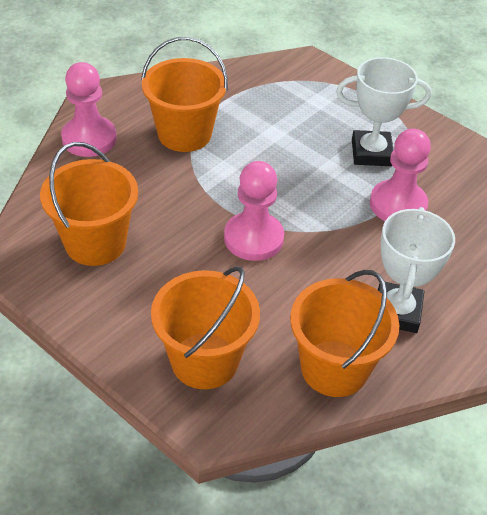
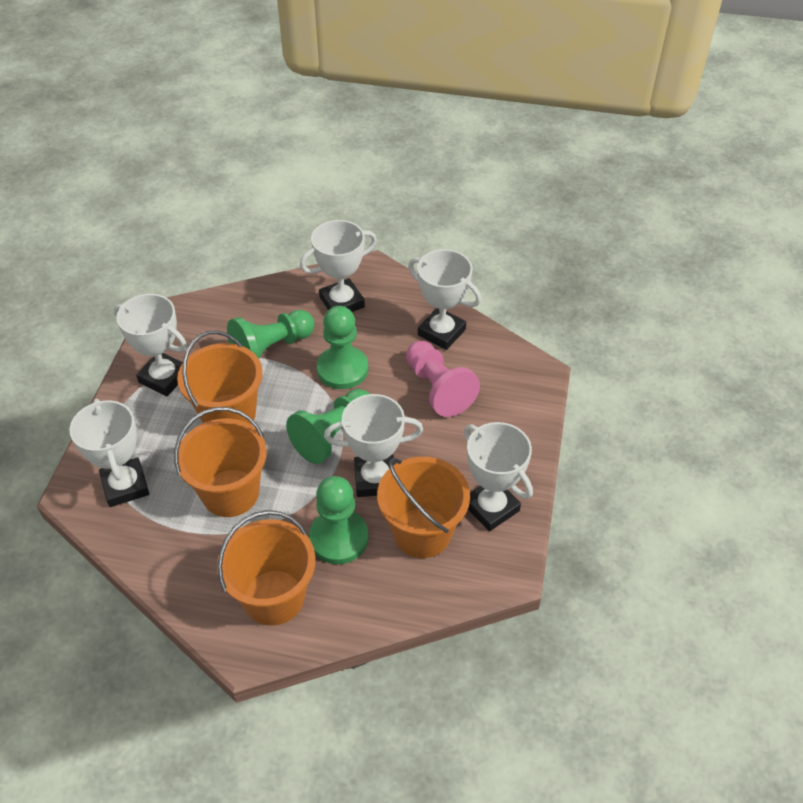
green pawn: 0 -> 4
pink pawn: 3 -> 1
white trophy: 2 -> 6

